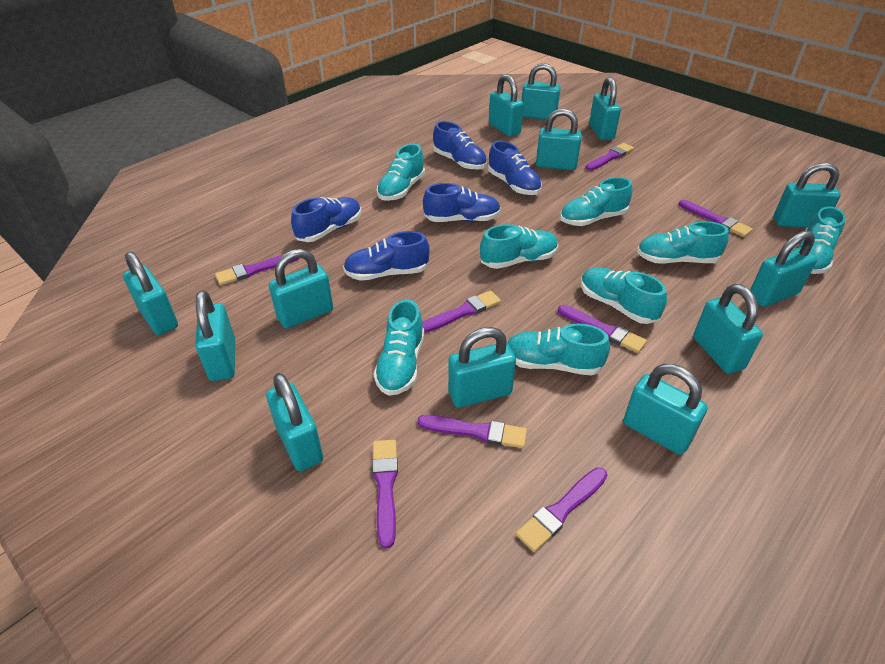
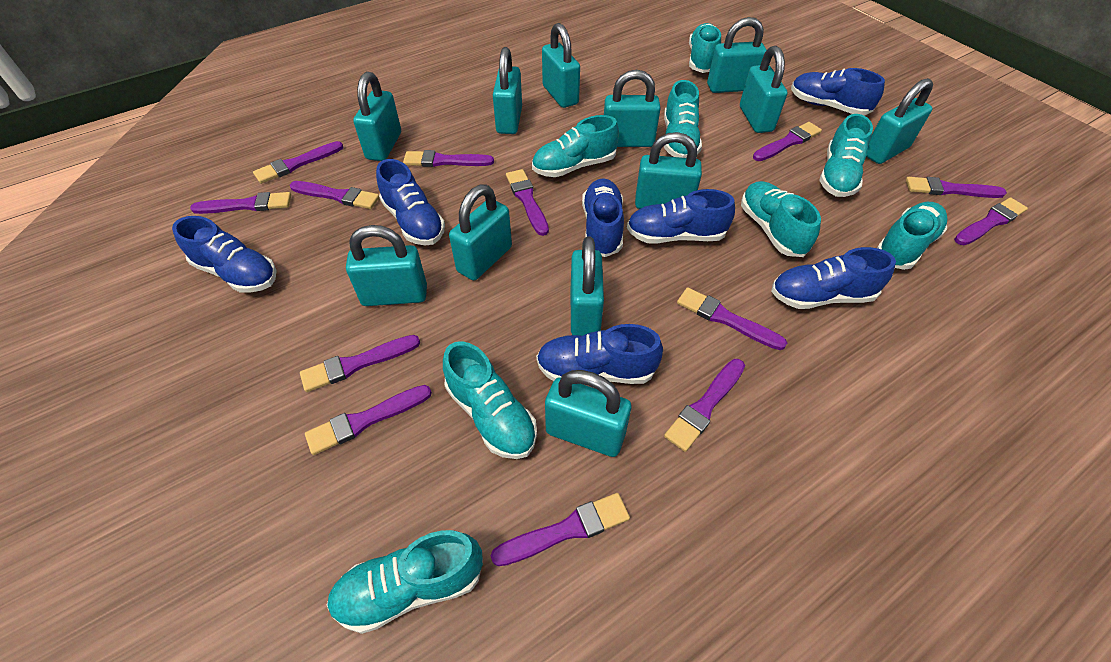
blue shoe: 5 -> 7
purple brush: 8 -> 13
turquoise padlock: 13 -> 12

